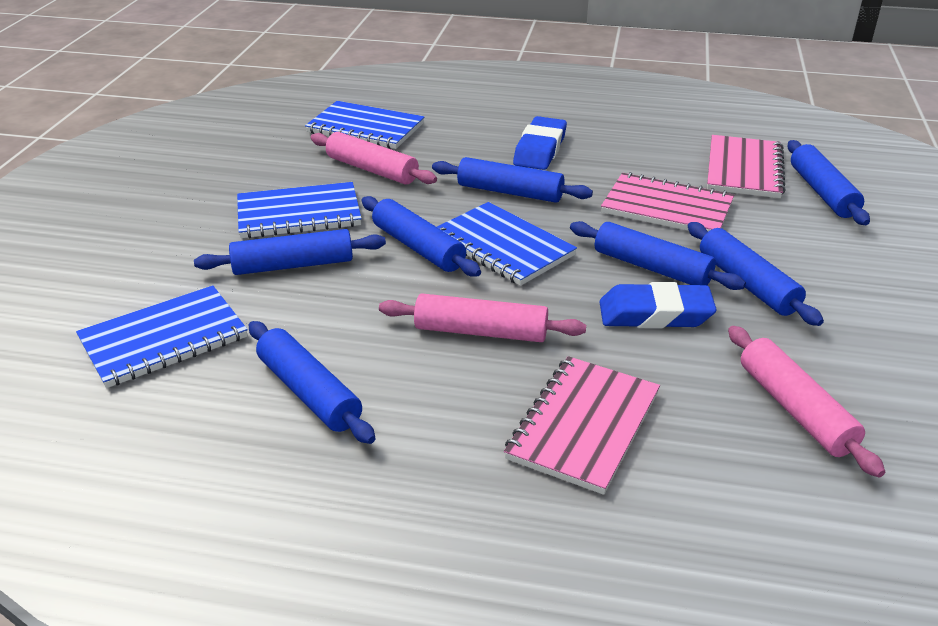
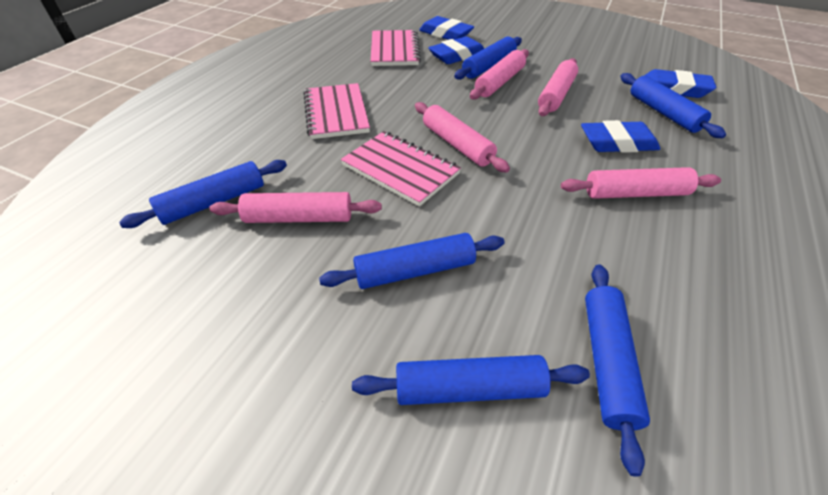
blue eraser: 2 -> 4
blue notebook: 4 -> 0
blue rolling pin: 7 -> 6
pink rolling pin: 3 -> 5

